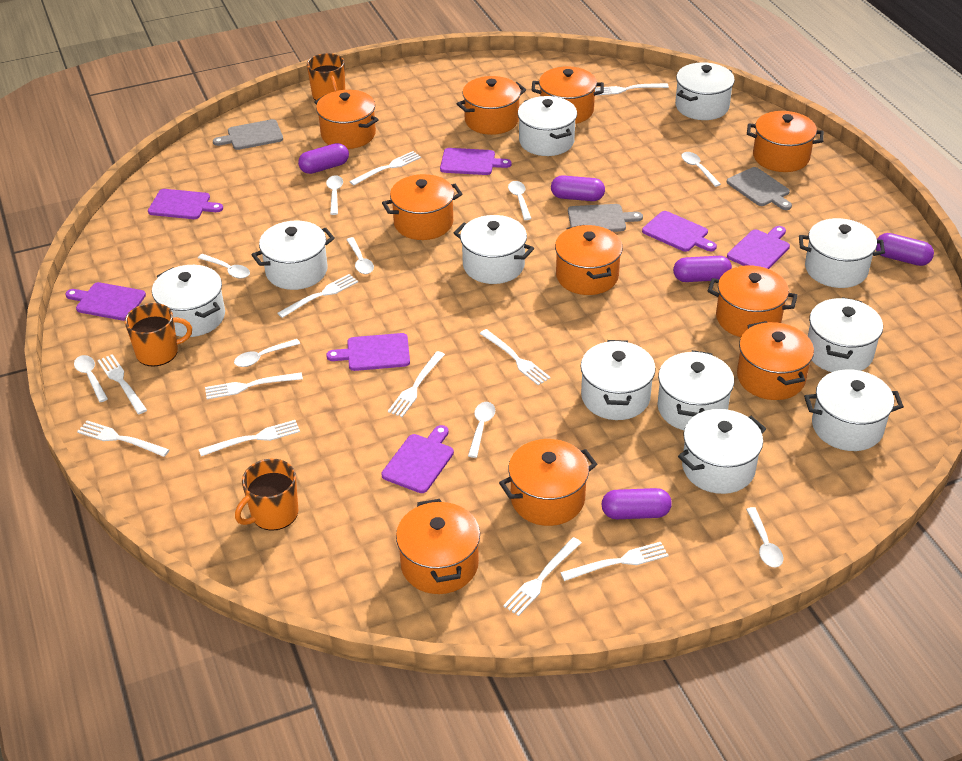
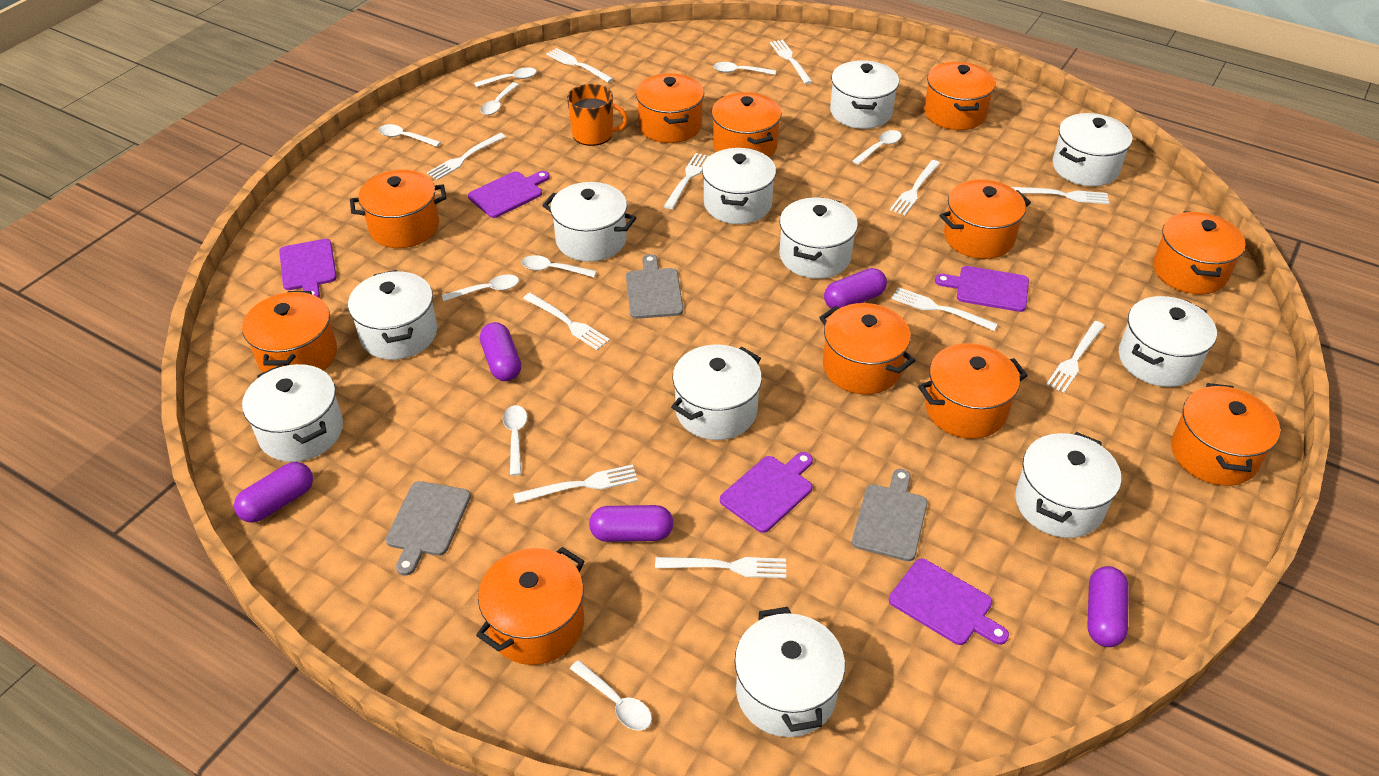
orange mug: 3 -> 1
orange pot: 10 -> 11
purple cutting board: 7 -> 5

